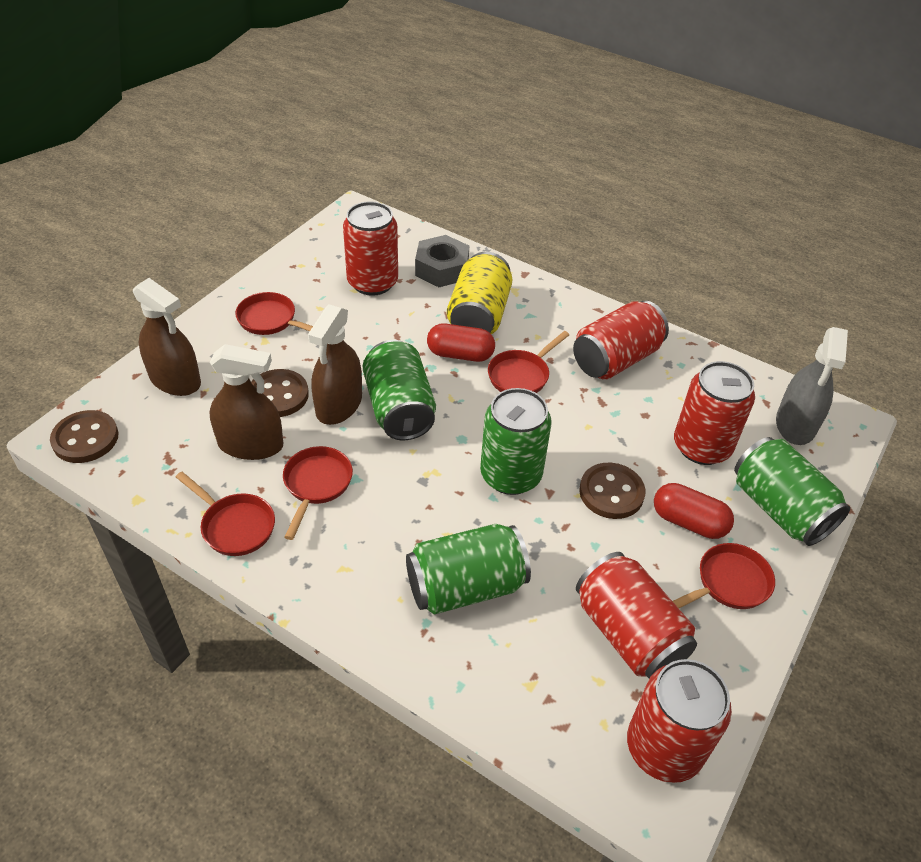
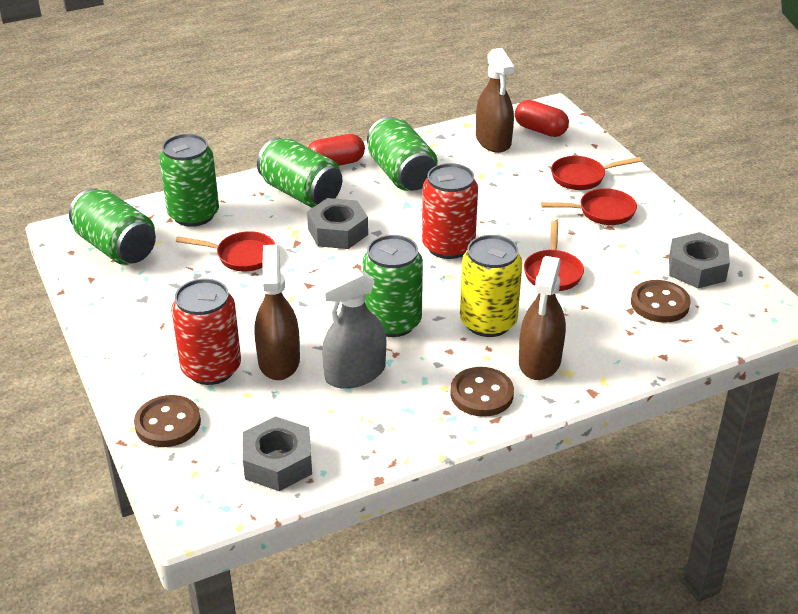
green can: 4 -> 5
grey nut: 1 -> 3
red can: 5 -> 2
red pan: 5 -> 4

